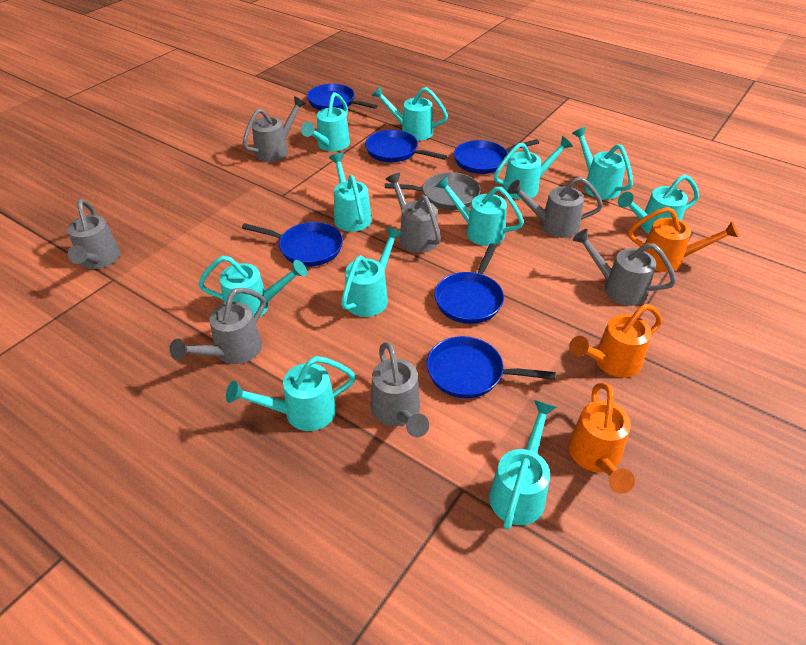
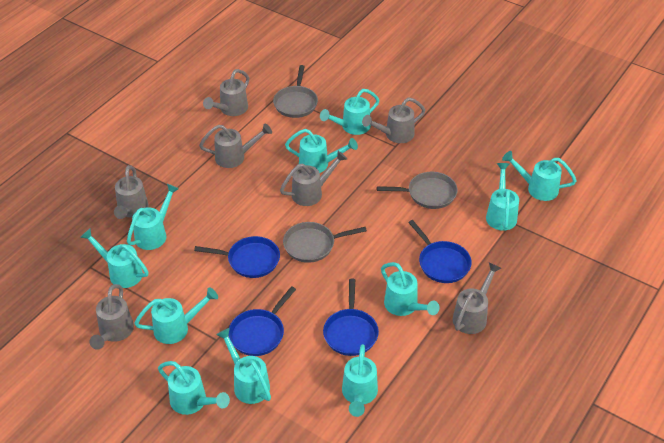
blue pan: 6 -> 4
grey pan: 1 -> 3
orange watering can: 3 -> 0

